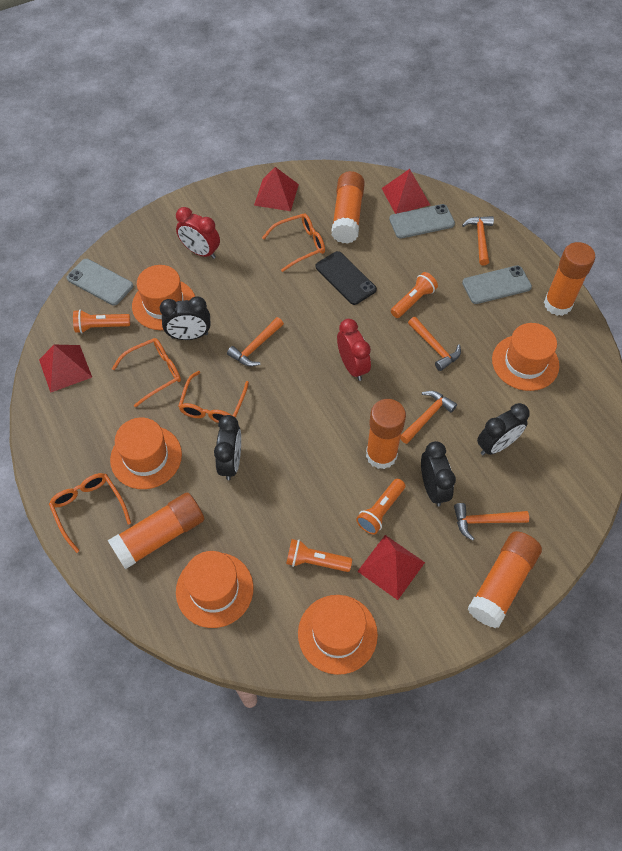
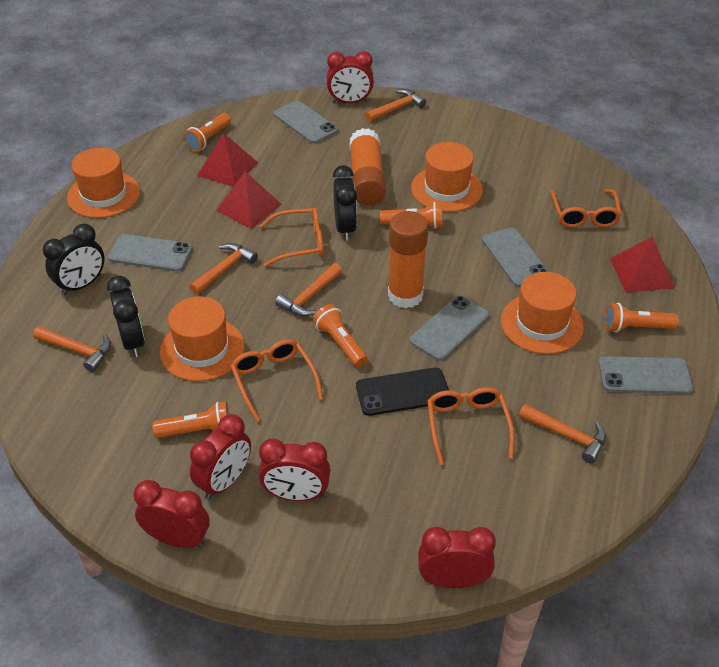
black clock: 4 -> 3
grey phone: 3 -> 5
orange flashlight: 4 -> 5
orange glue stick: 5 -> 2
orange hat: 5 -> 4
red clock: 2 -> 5
red pyramid: 4 -> 3

